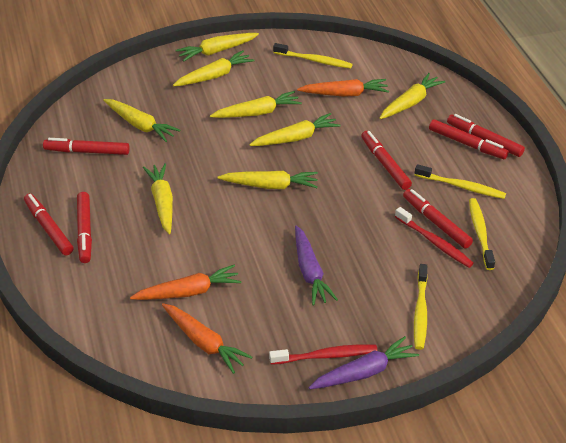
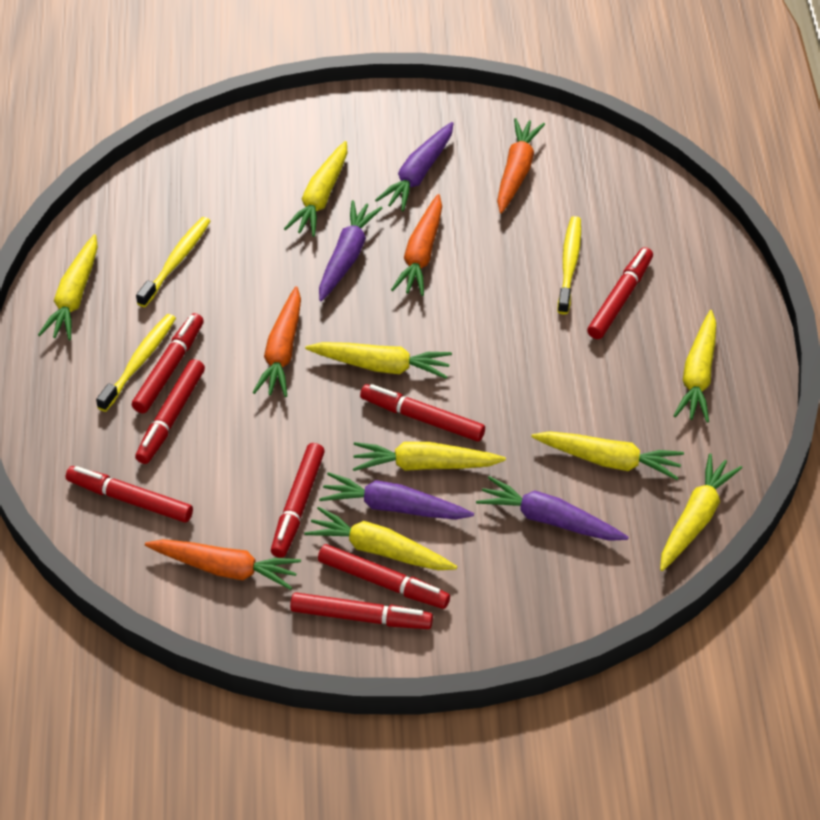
orange carrot: 3 -> 4
purple carrot: 2 -> 4
red marker: 7 -> 8
red toothbrush: 2 -> 0
yellow toothbrush: 4 -> 3

